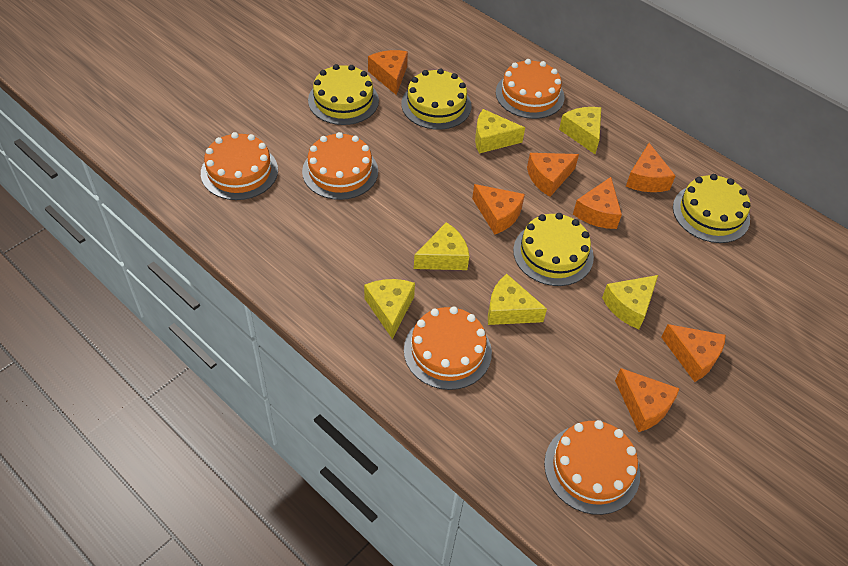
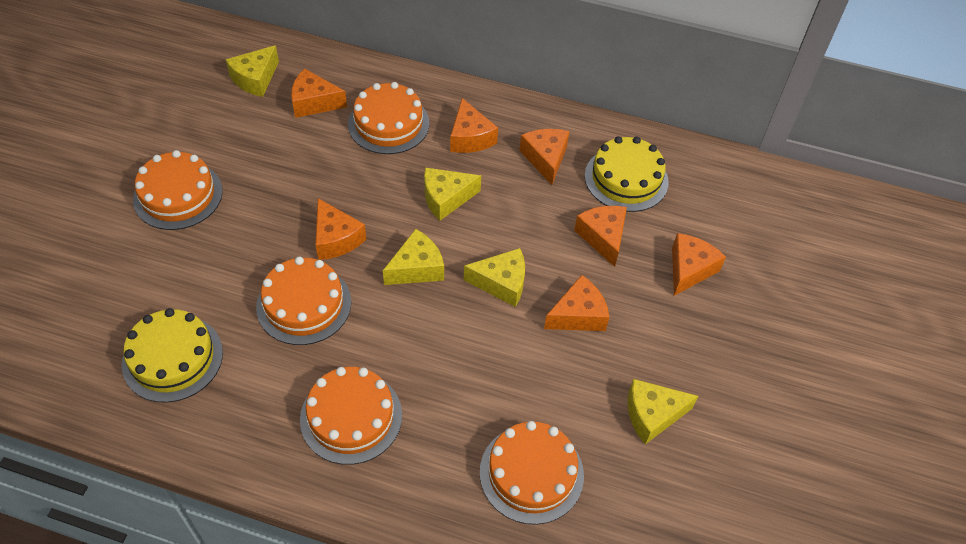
yellow cake: 4 -> 2
yellow cheese: 6 -> 5

